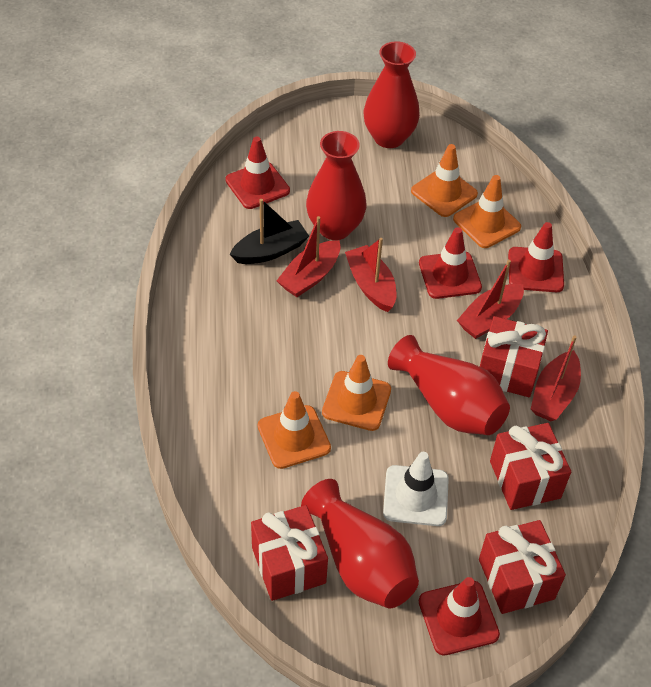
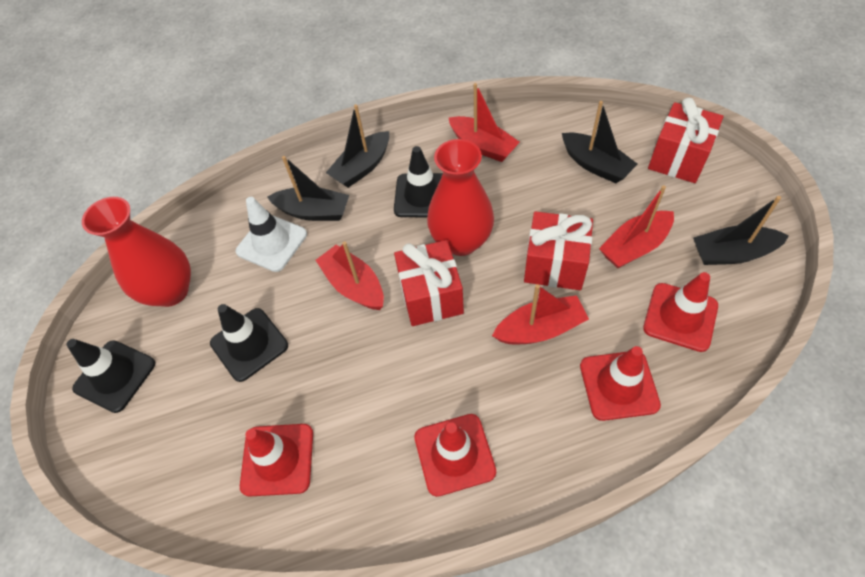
black boat: 1 -> 4
black traffic cone: 0 -> 3
orange traffic cone: 4 -> 0
red gift: 4 -> 3
red vase: 4 -> 2

